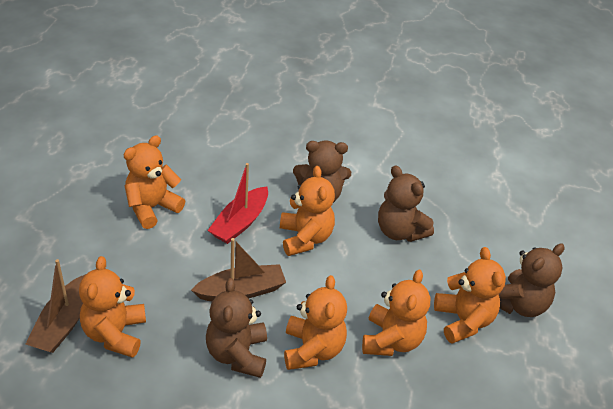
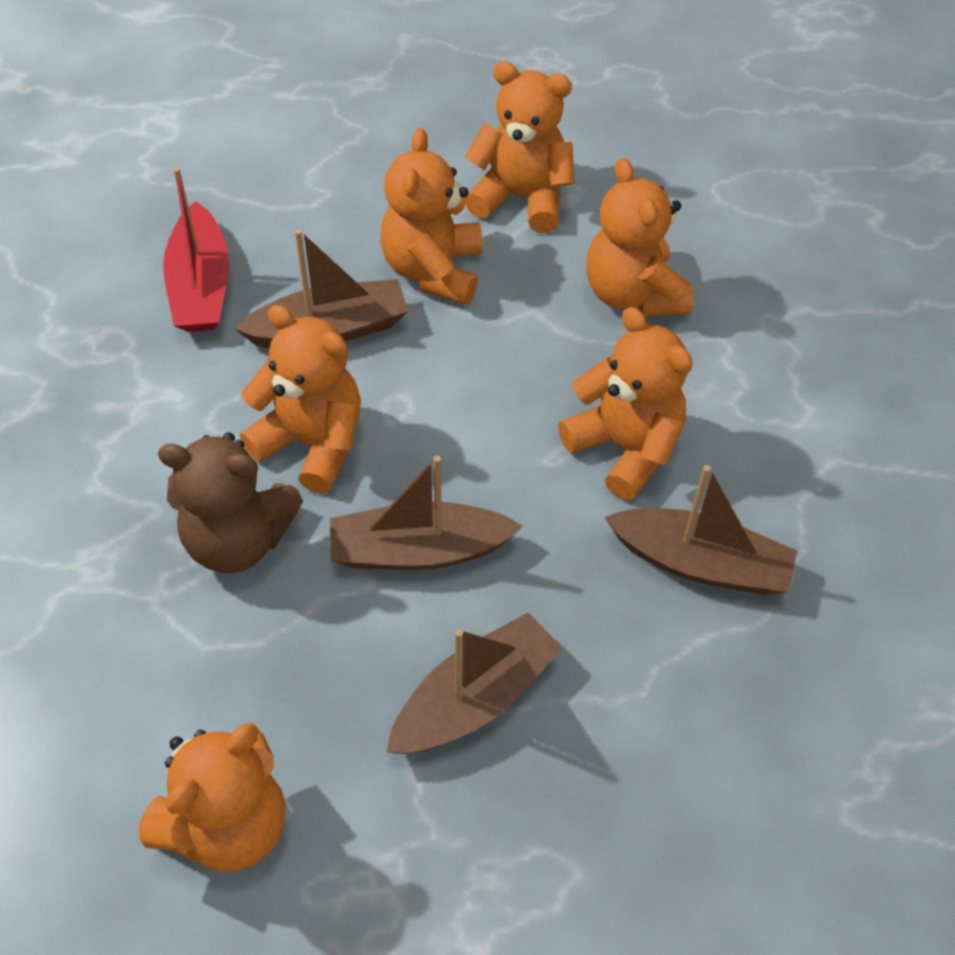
brown boat: 2 -> 4
brown teddy bear: 4 -> 1

